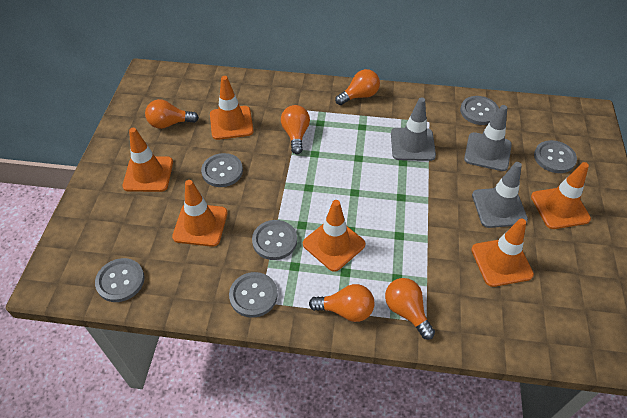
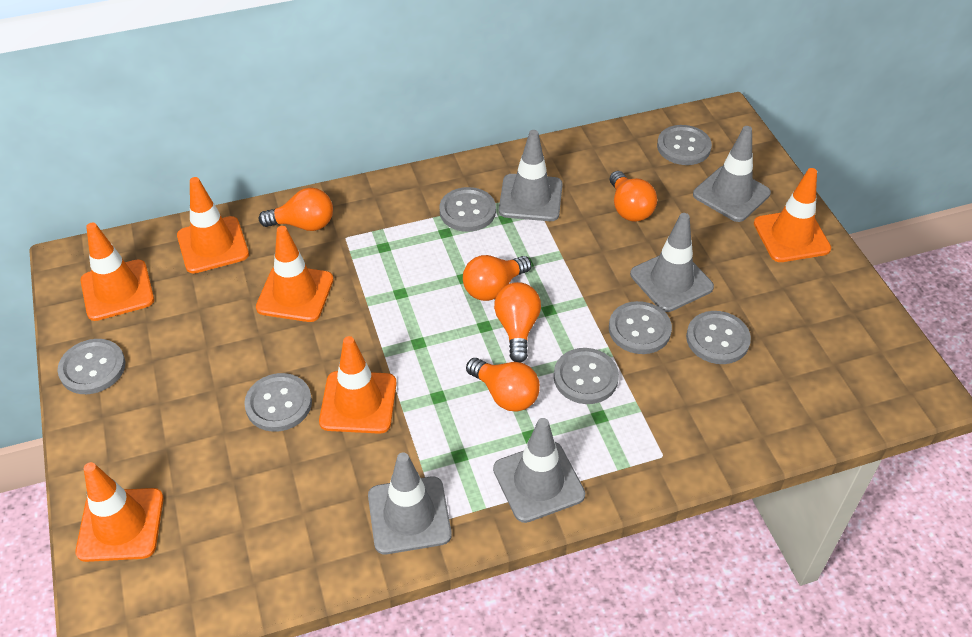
grey button: 6 -> 7
grey traffic cone: 3 -> 5

